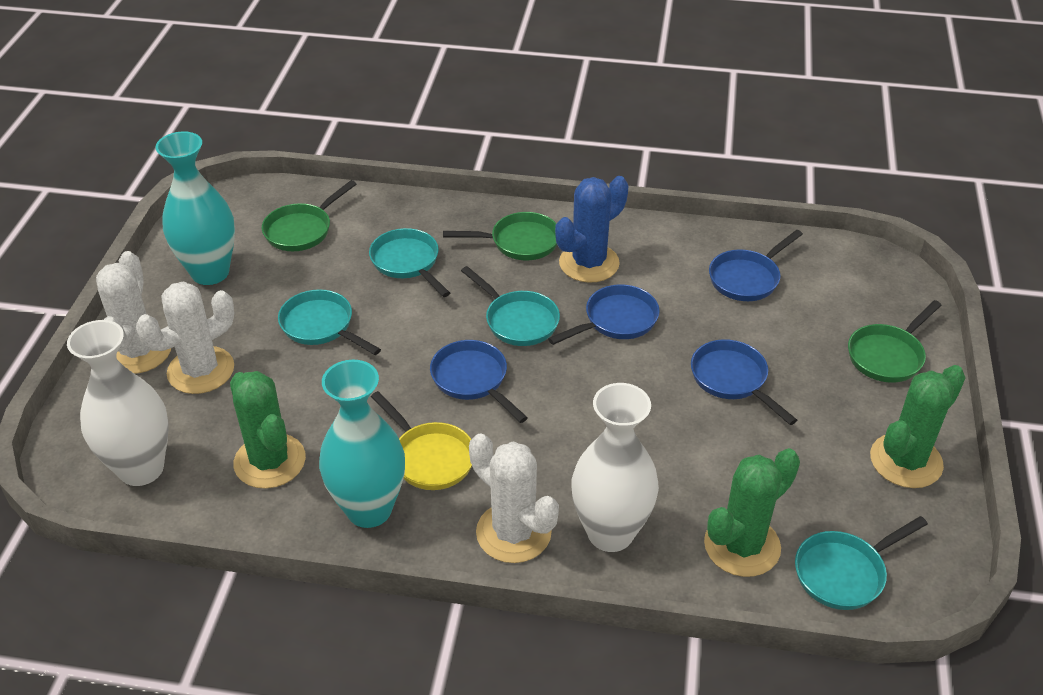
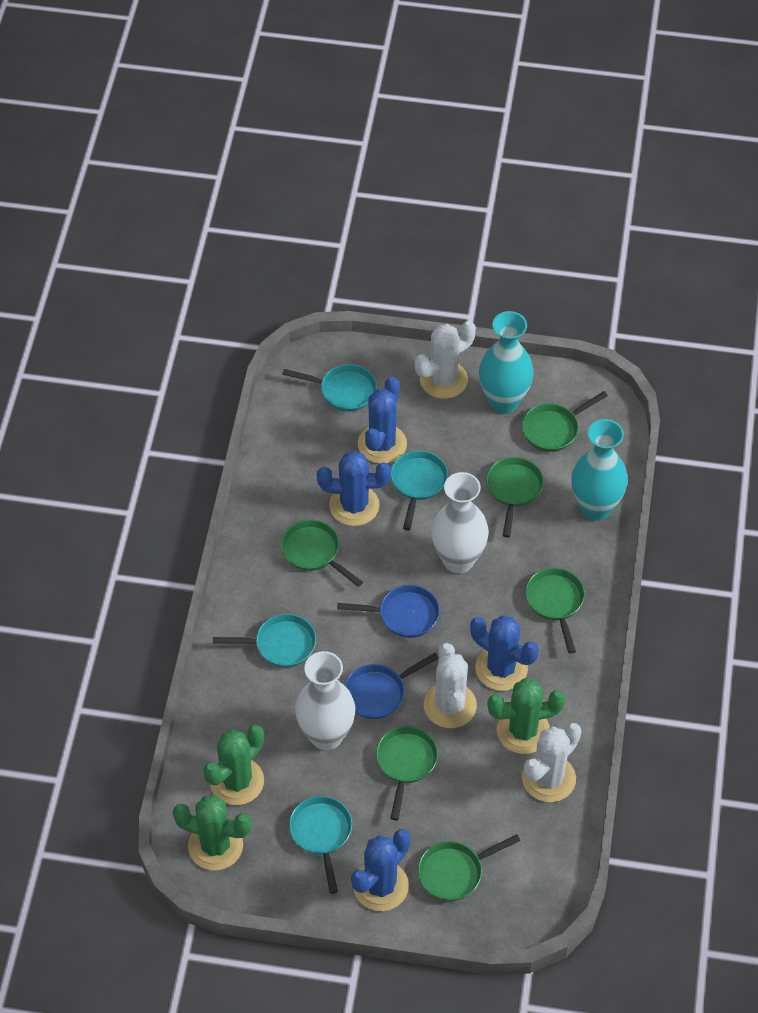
blue cactus: 1 -> 4
blue pan: 4 -> 2
green pan: 3 -> 6
yellow pan: 1 -> 0

